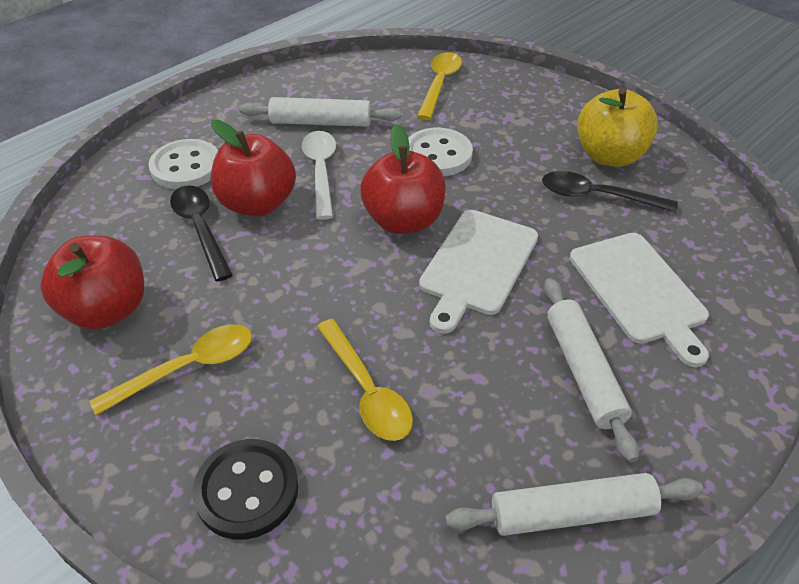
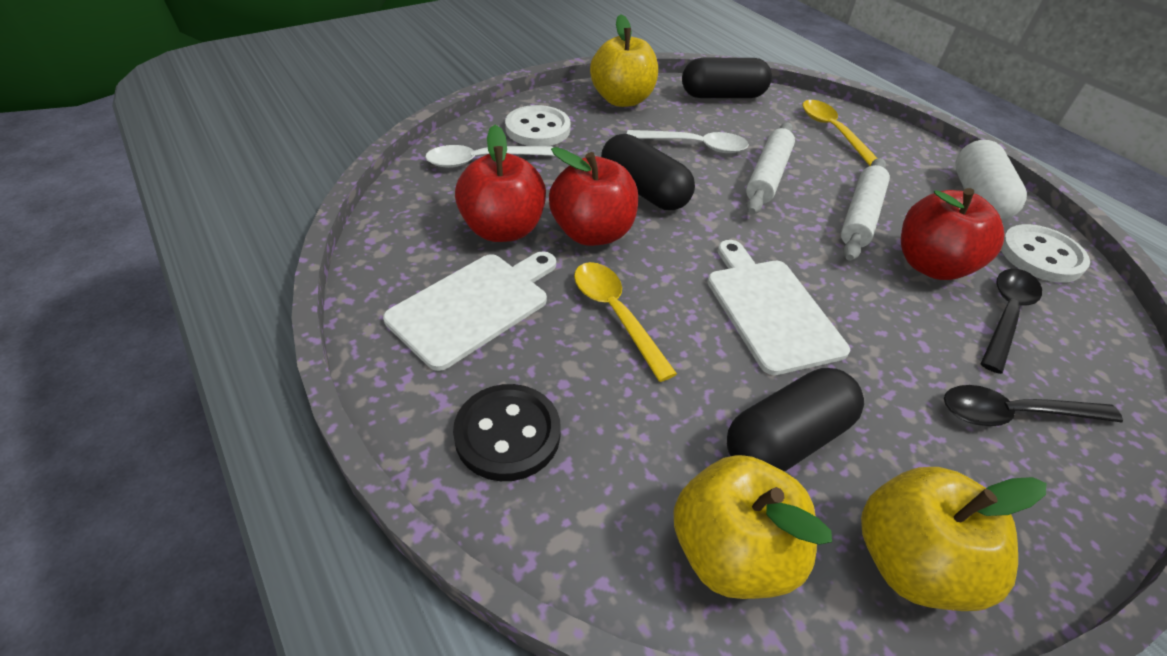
black capsule: 0 -> 3
white capsule: 0 -> 1
white rolling pin: 3 -> 2
white spoon: 1 -> 2
yellow apple: 1 -> 3
yellow spoon: 3 -> 2

